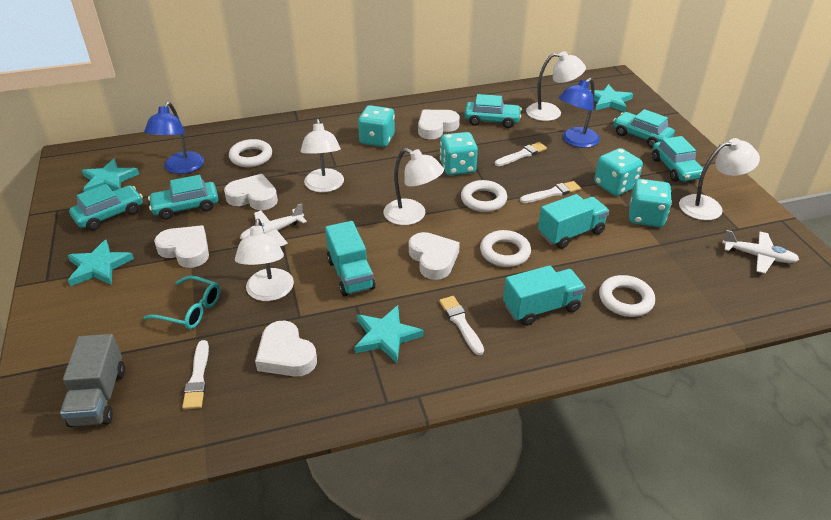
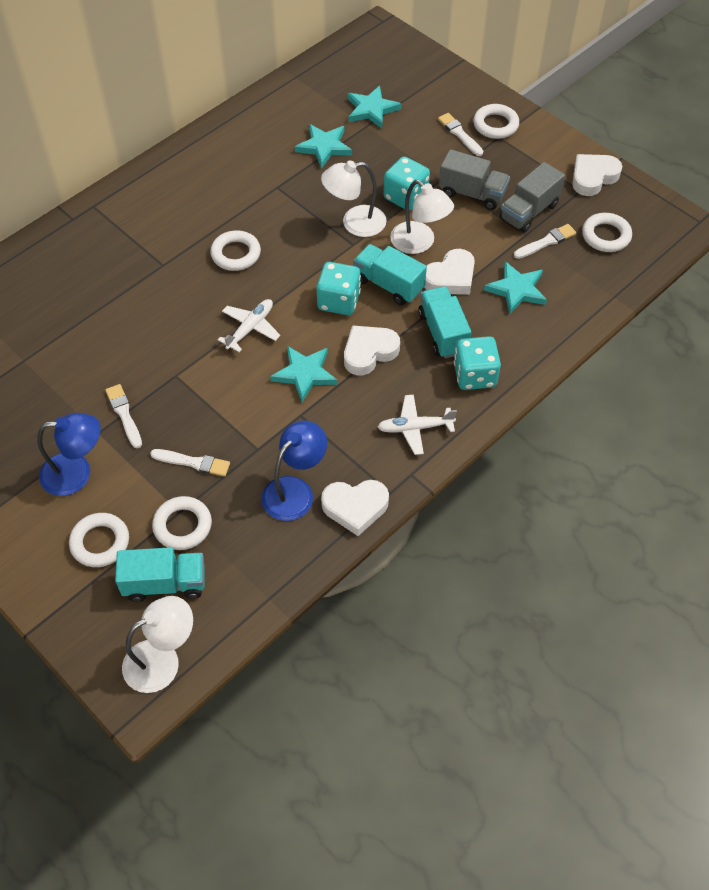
grey truck: 1 -> 2
turquoise car: 5 -> 0
turquoise dice: 4 -> 3
turquoise glasses: 1 -> 0
white heart: 5 -> 4
white lamp: 5 -> 3
white ring: 4 -> 5

